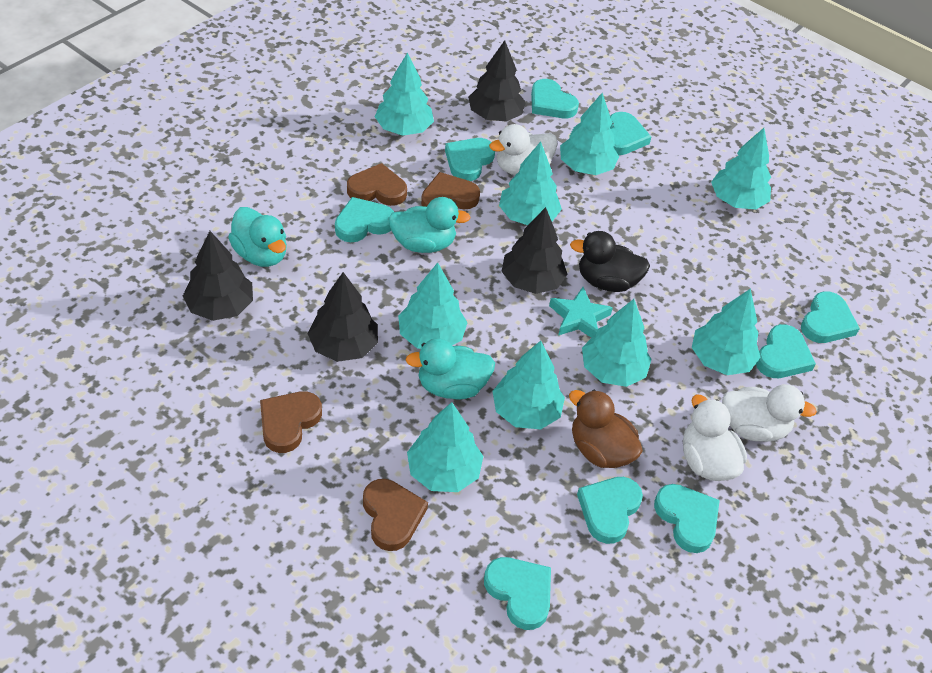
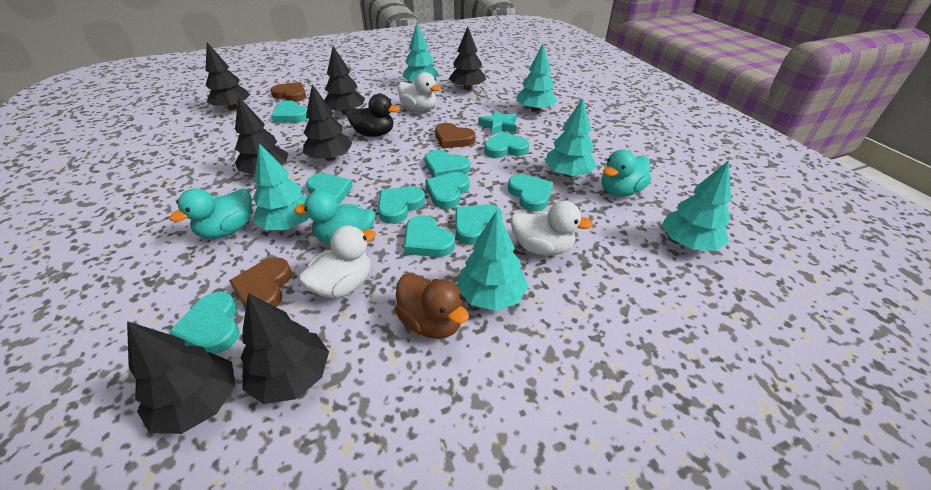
black tree: 4 -> 7
brown heart: 4 -> 3
turquoise heart: 9 -> 10
turquoise tree: 9 -> 6

